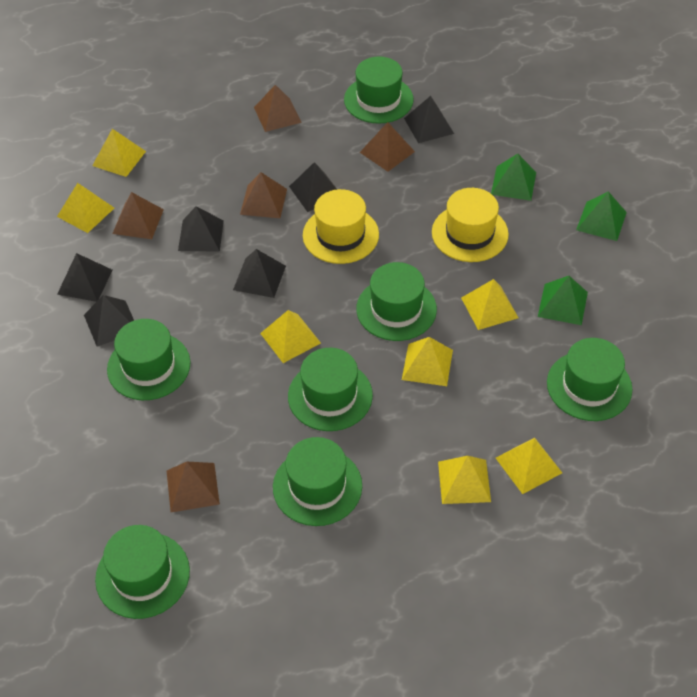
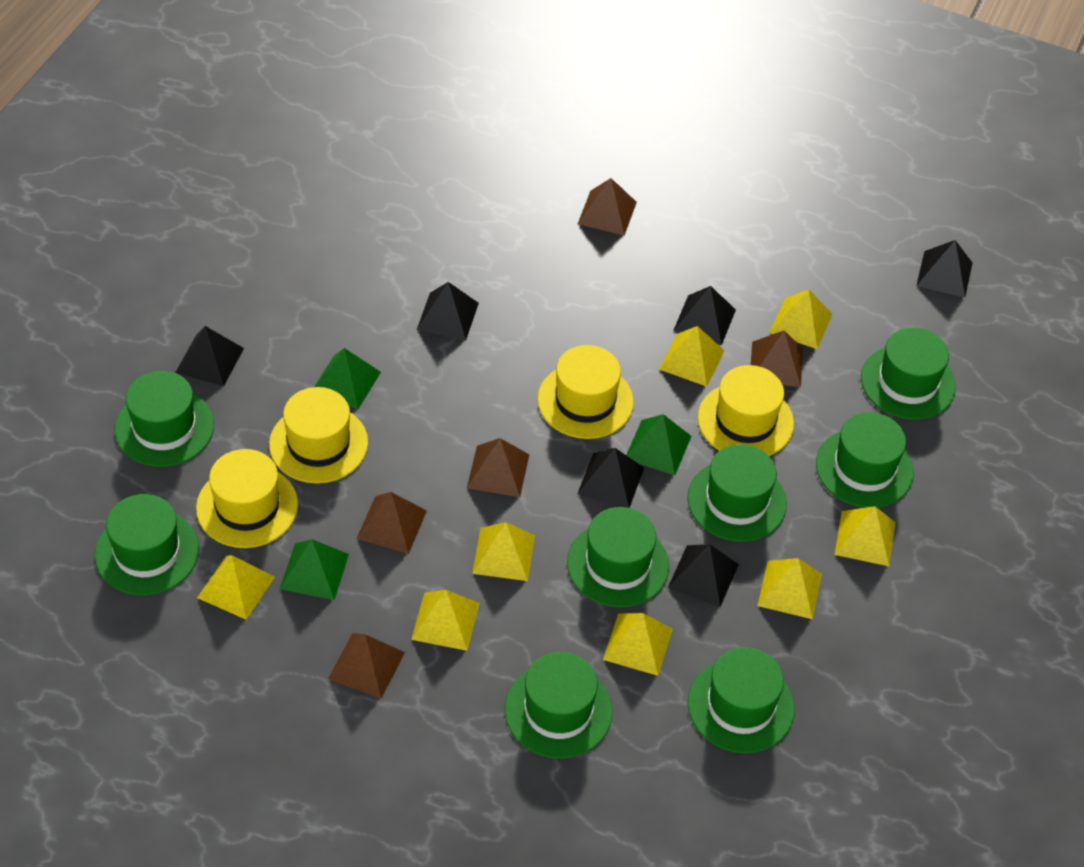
green hat: 7 -> 8
yellow hat: 2 -> 4
yellow pyramid: 7 -> 8

